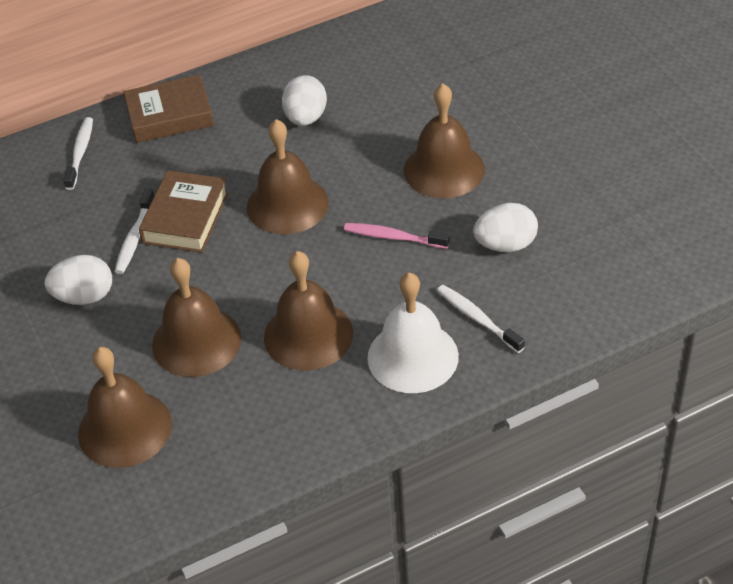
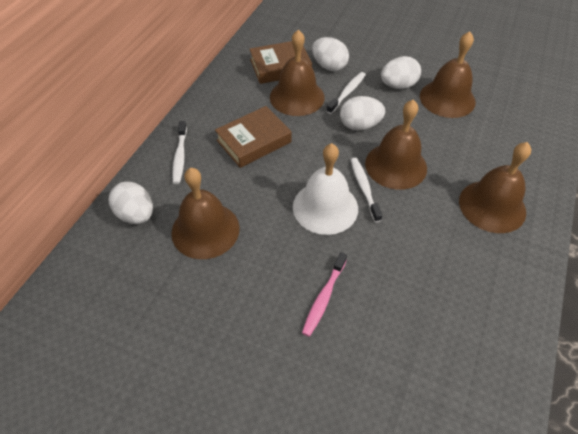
white egg: 3 -> 4

